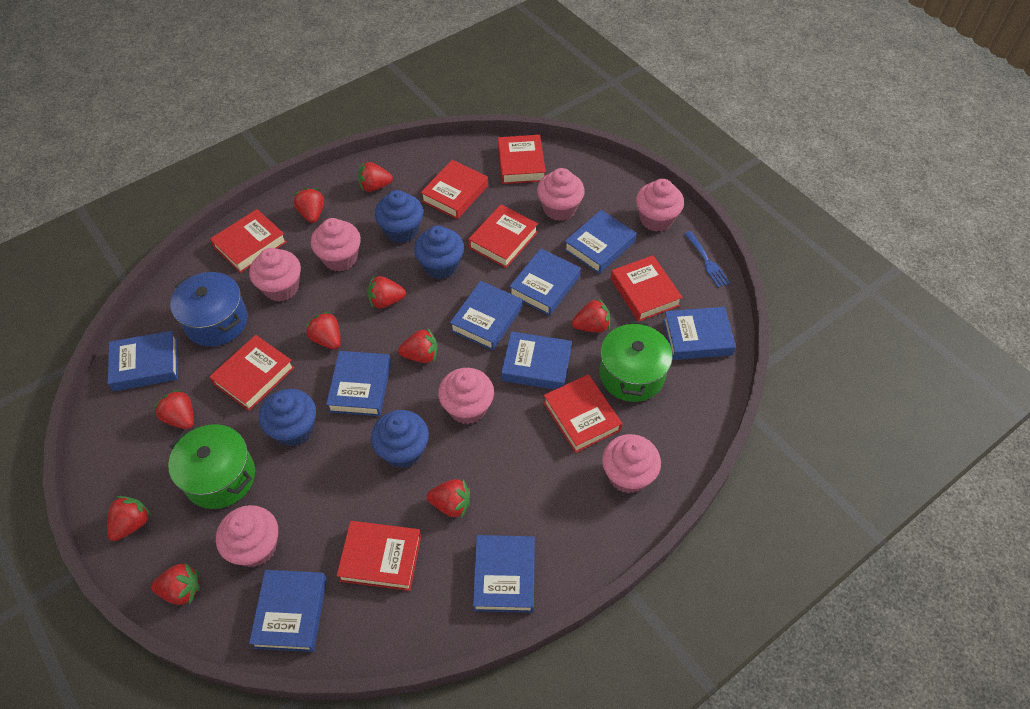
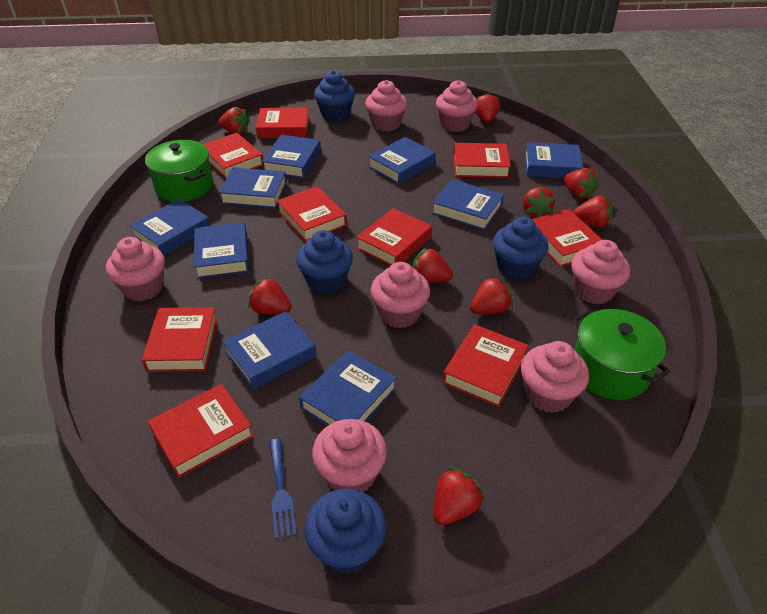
blue pot: 1 -> 0
red book: 8 -> 9
red strawberry: 10 -> 9

